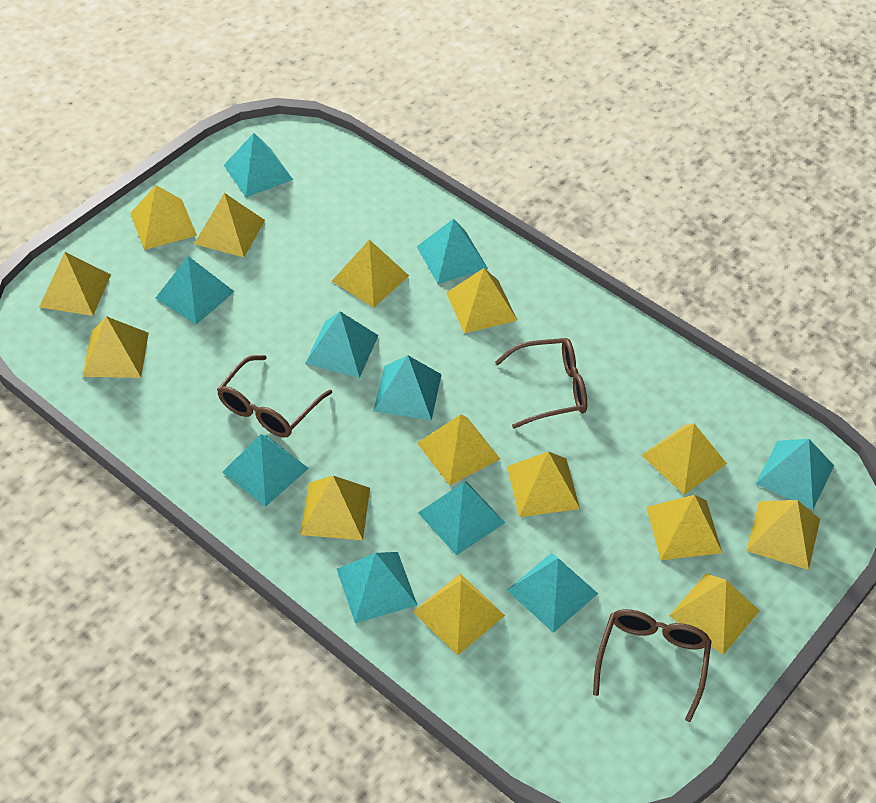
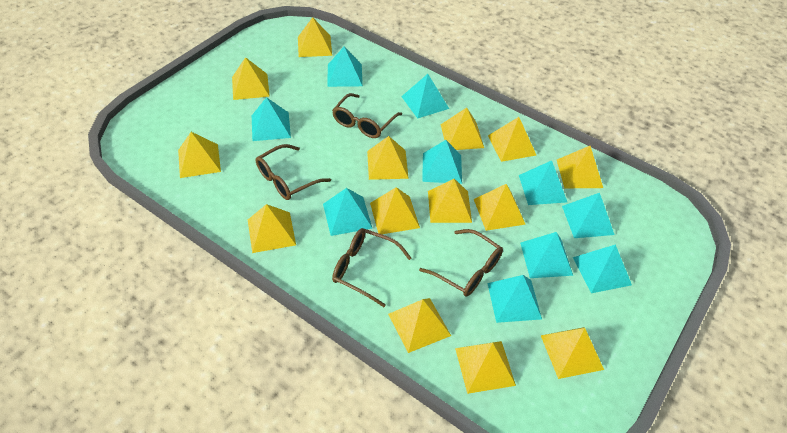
brown glasses: 3 -> 4

